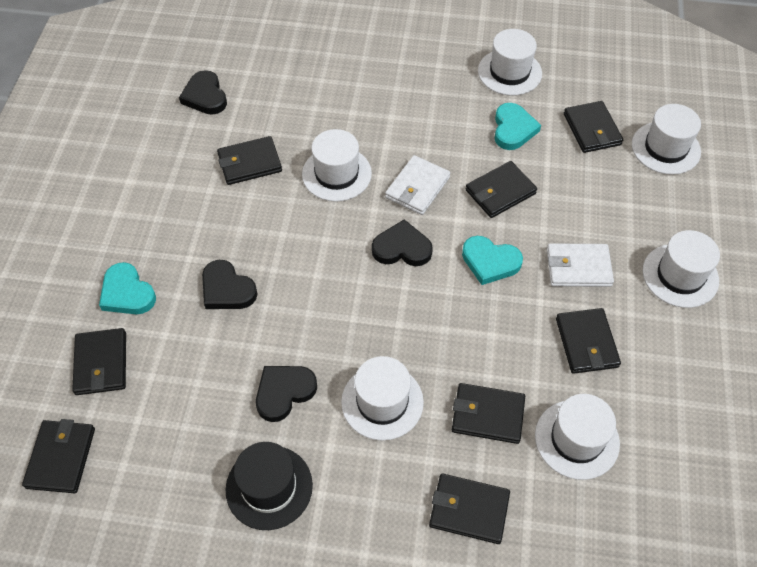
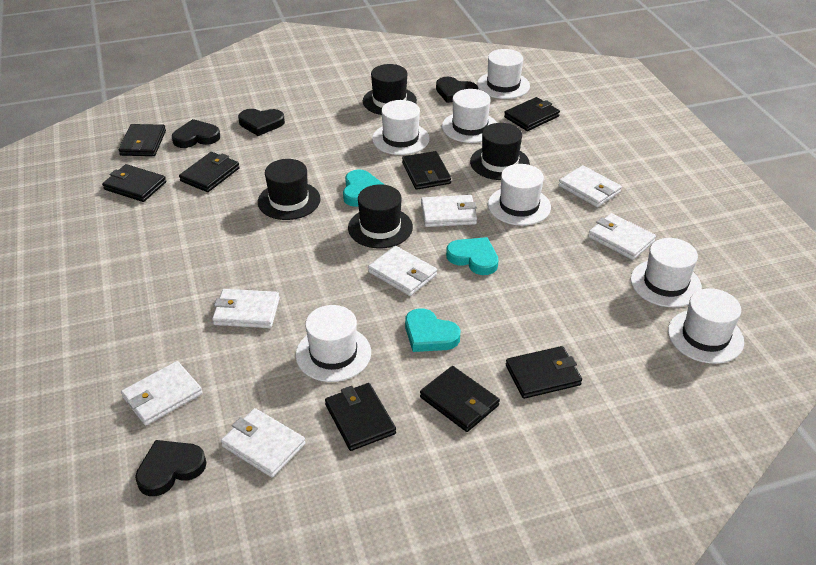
black hat: 1 -> 4
white hat: 6 -> 7
white wallet: 2 -> 7

